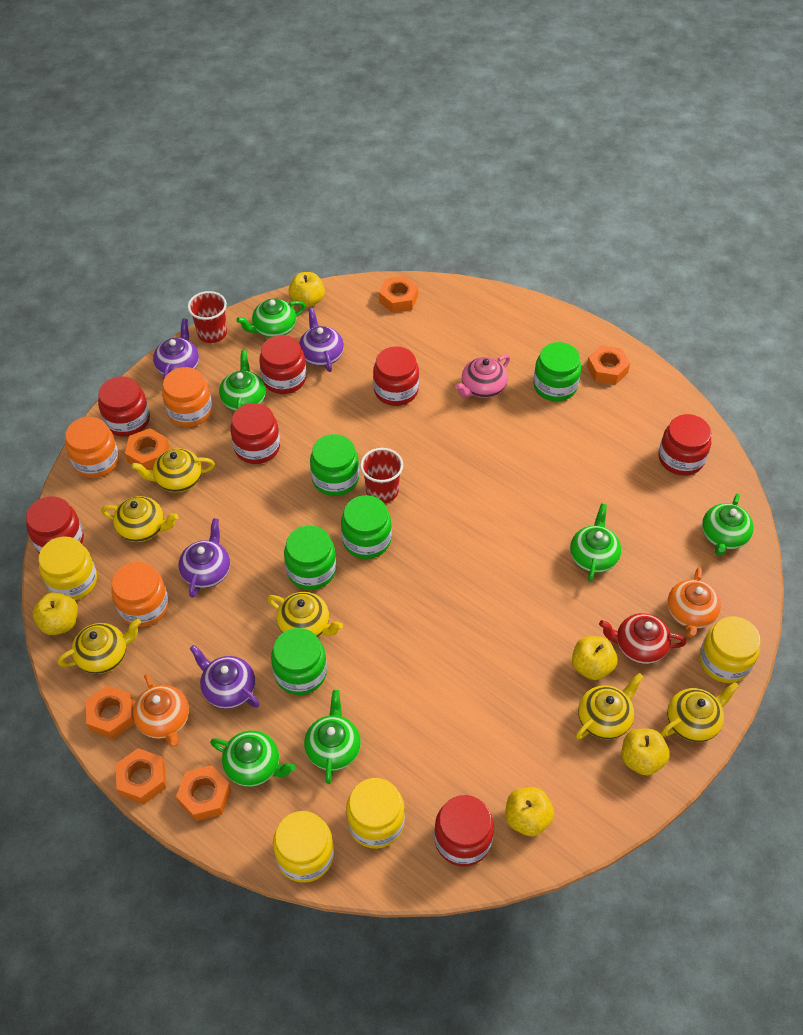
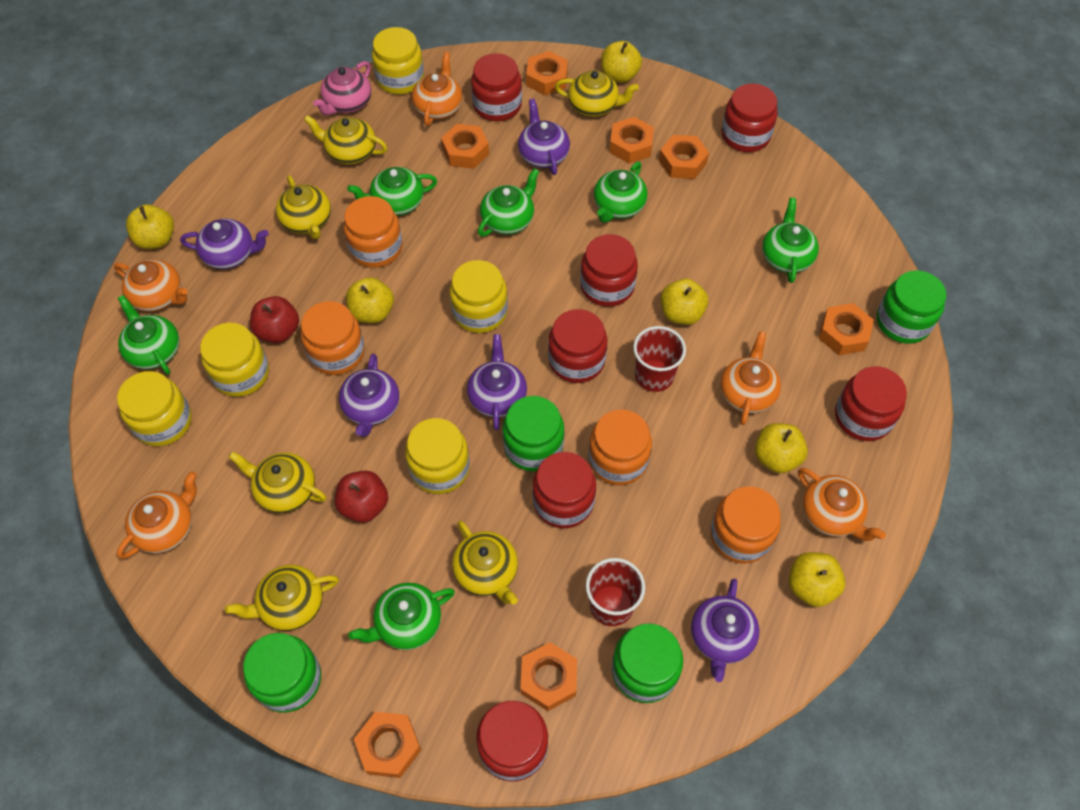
green jar: 5 -> 4
orange jar: 3 -> 4
orange nut: 6 -> 7
orange teapot: 2 -> 5
purple teapot: 4 -> 5
red apple: 0 -> 2
red teapot: 1 -> 0
yellow apple: 5 -> 6
yellow jar: 4 -> 5

